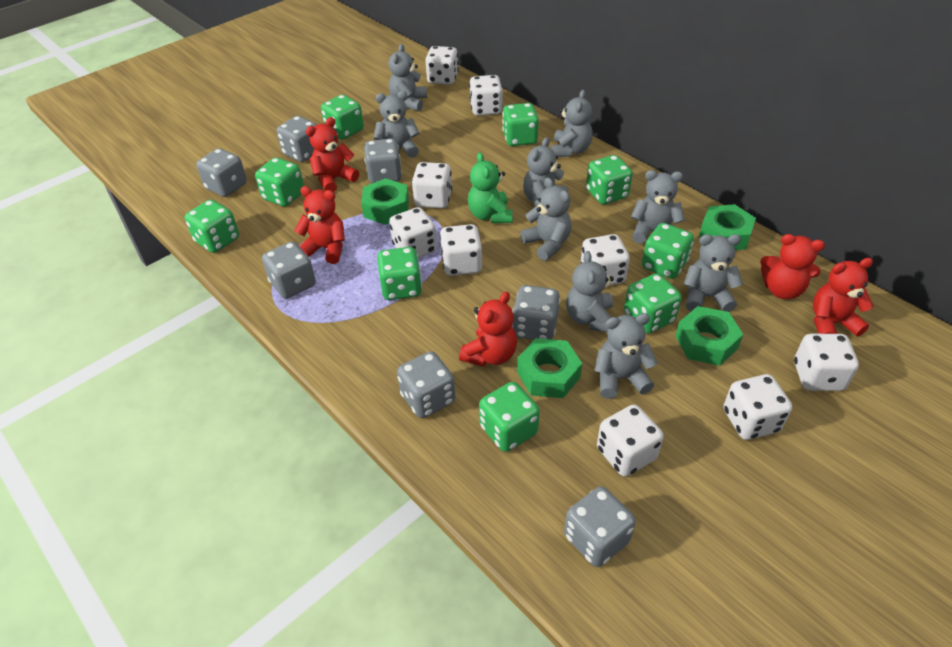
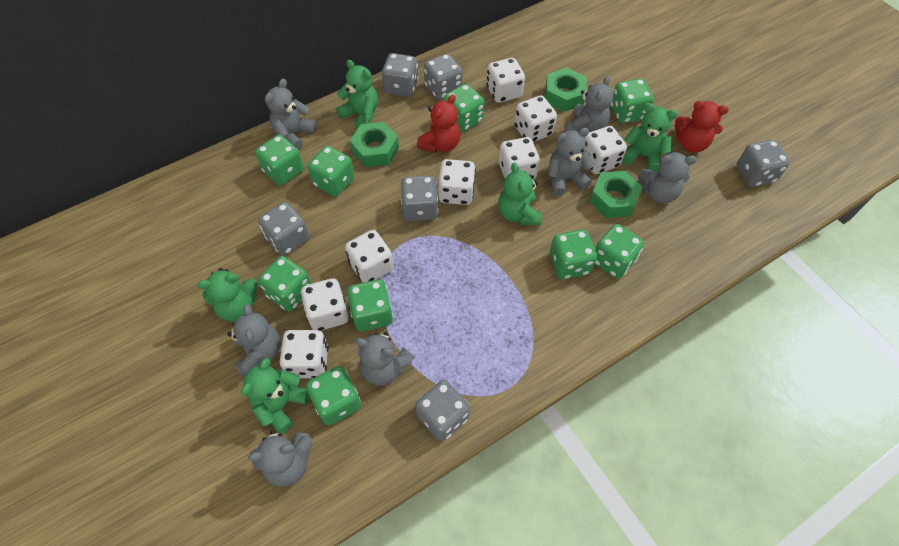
green nut: 4 -> 3
green teddy bear: 1 -> 5
grey dice: 7 -> 6
grey teddy bear: 9 -> 7
red teddy bear: 5 -> 2
white dice: 9 -> 8

